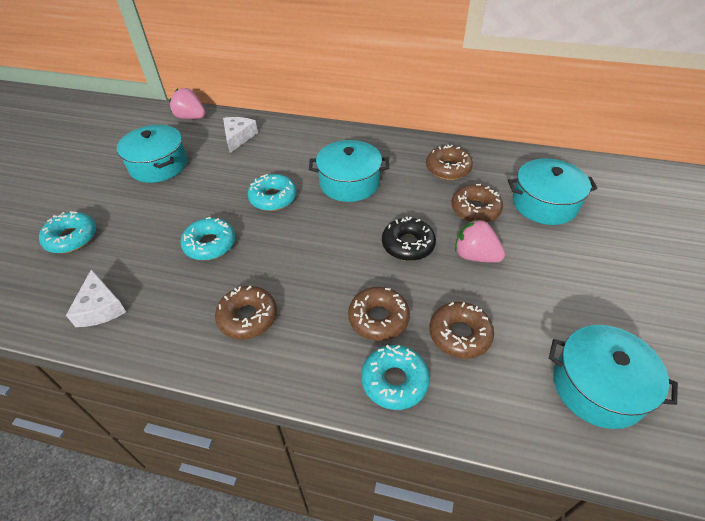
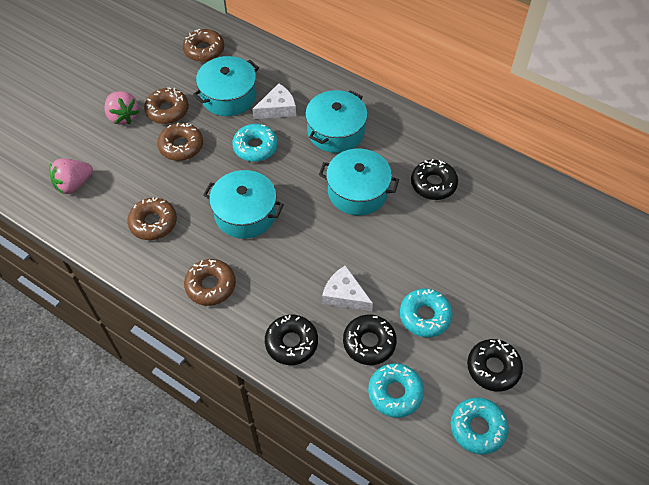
black donut: 1 -> 4

